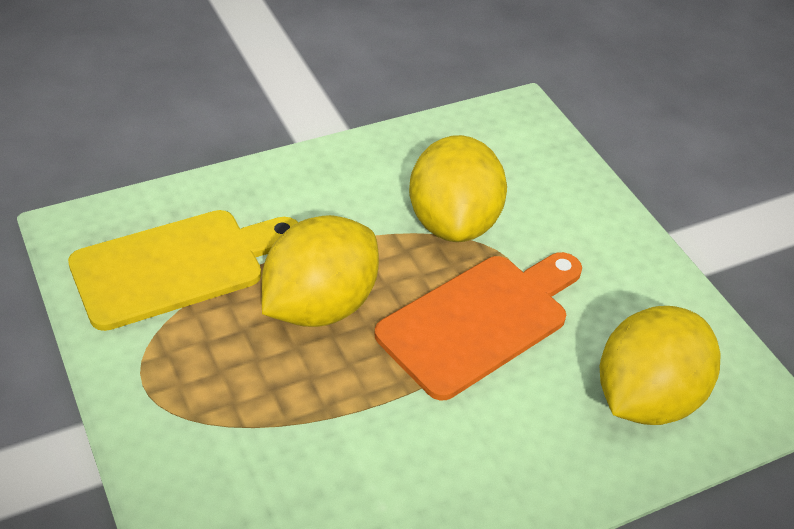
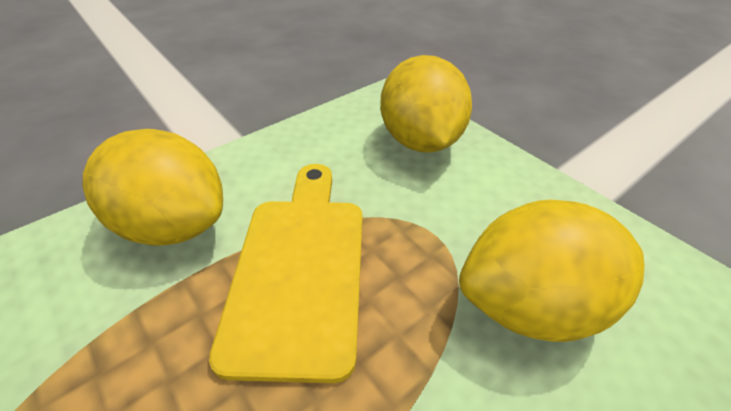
orange cutting board: 1 -> 0

